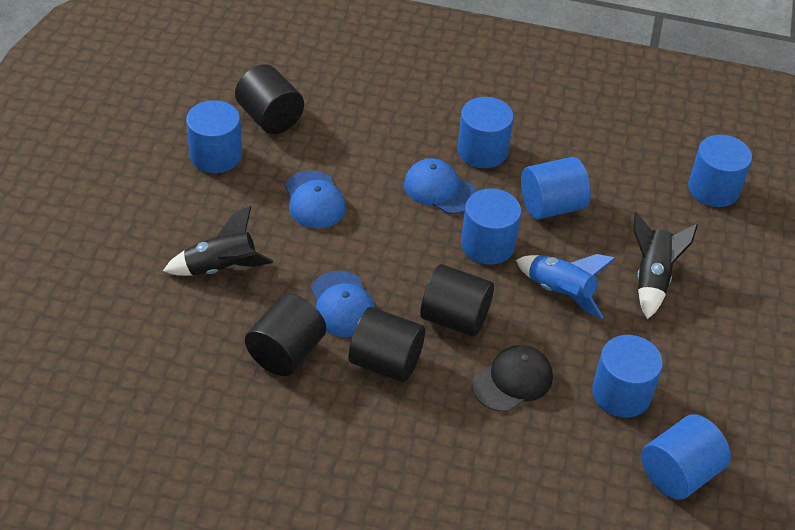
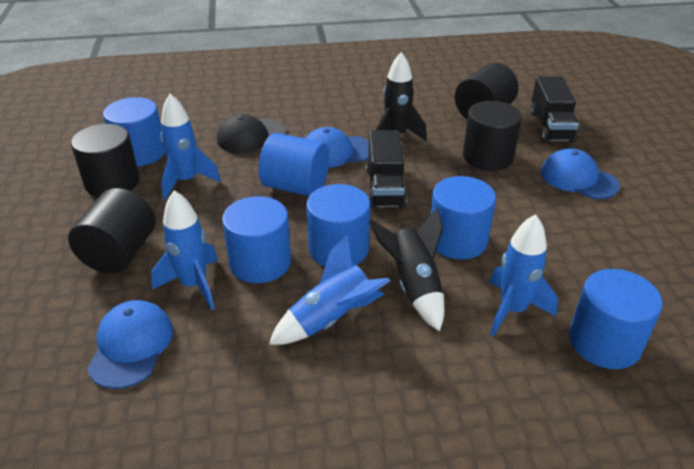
black truck: 0 -> 2
blue cylinder: 7 -> 6
blue rocket: 1 -> 4

